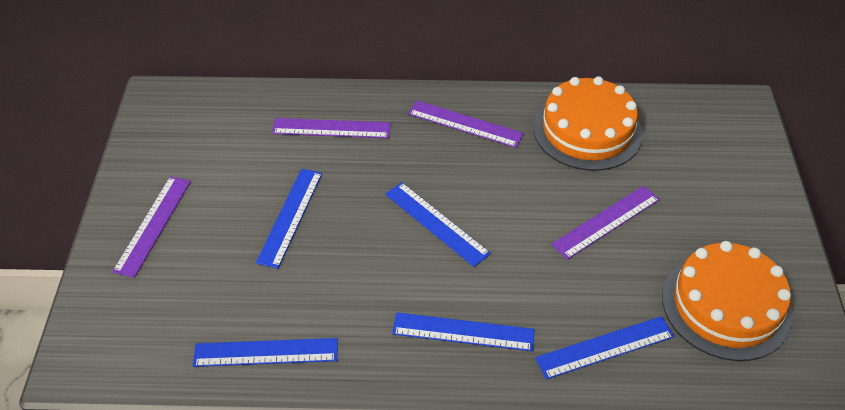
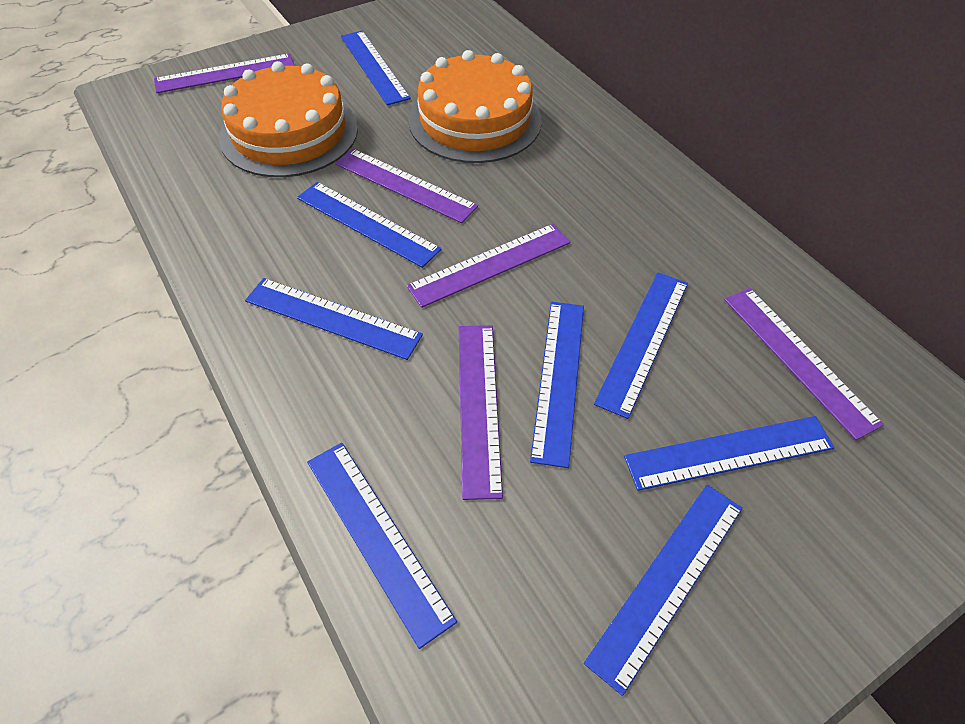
blue ruler: 5 -> 8
purple ruler: 4 -> 5

